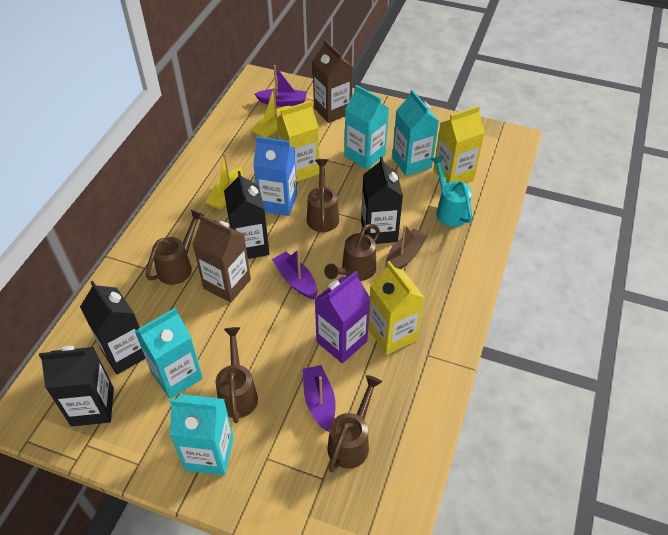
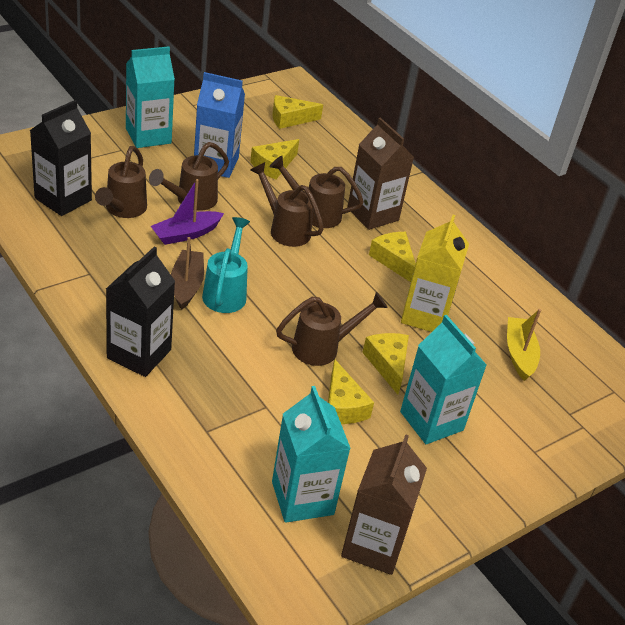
black carton: 4 -> 2
purple boat: 3 -> 1
purple carton: 1 -> 0
turquoise carton: 4 -> 3
yellow boat: 2 -> 1
yellow carton: 3 -> 1
yellow cheese: 0 -> 5

